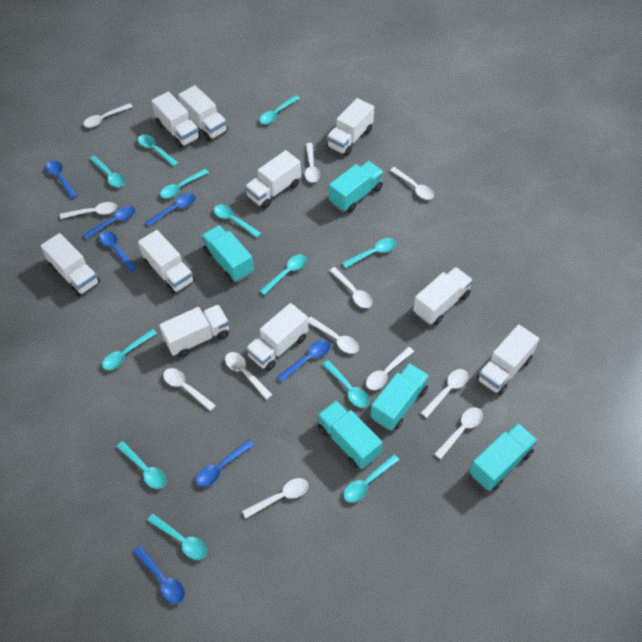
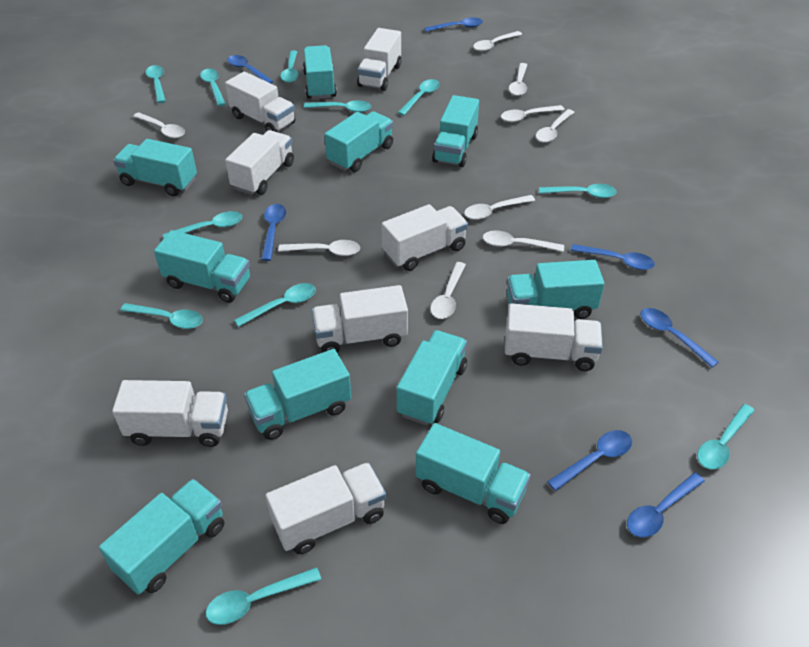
turquoise spoon: 12 -> 11
turquoise truck: 5 -> 10
white spoon: 12 -> 9
white truck: 10 -> 8

